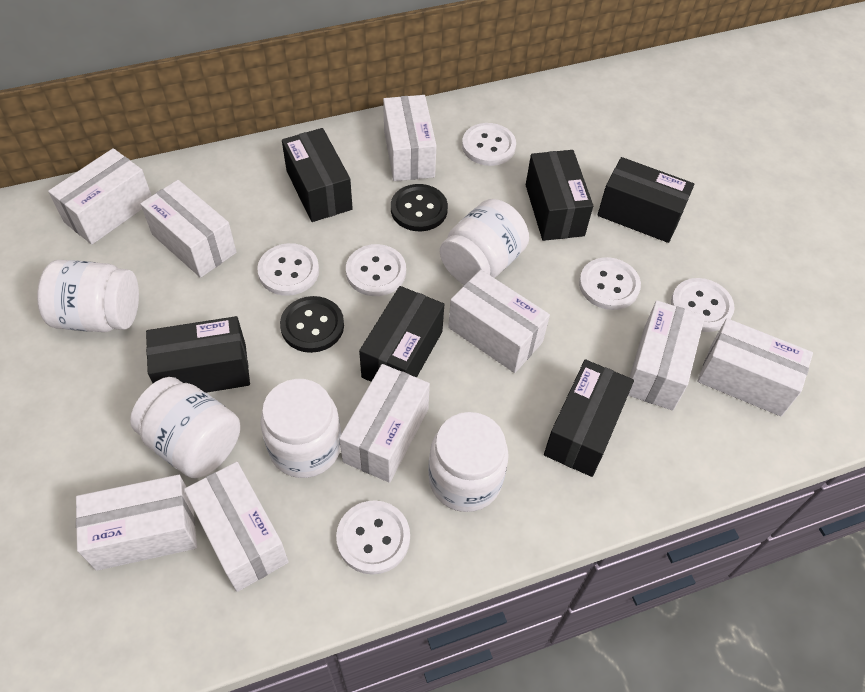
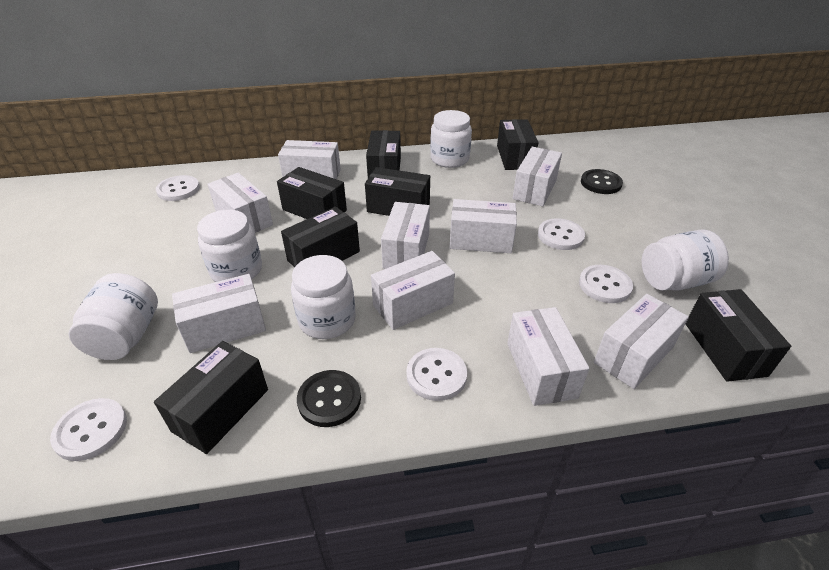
black box: 6 -> 7
white button: 6 -> 5

